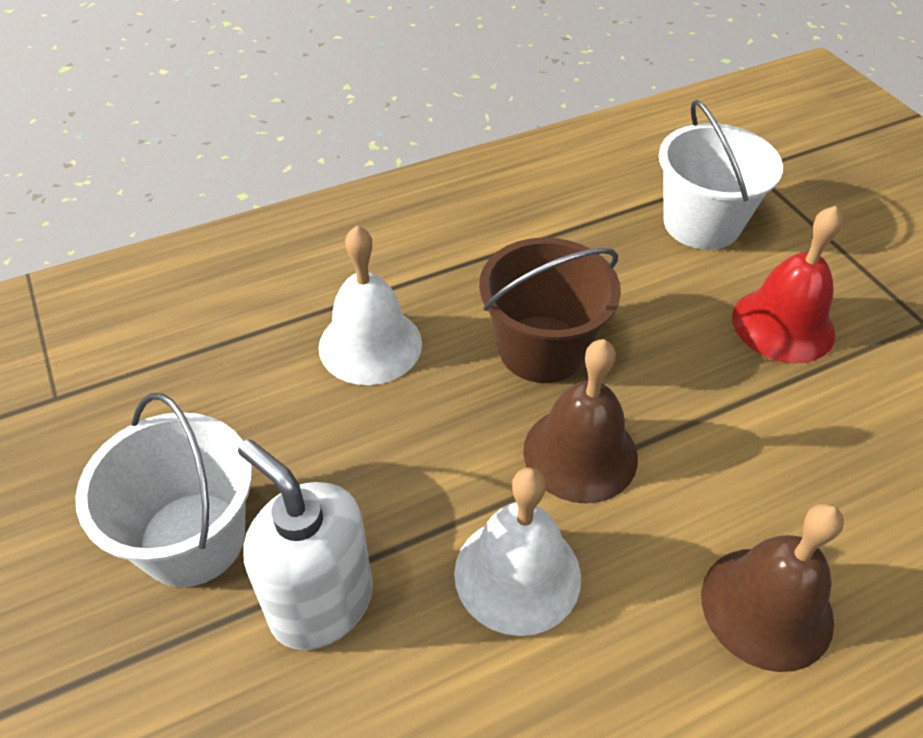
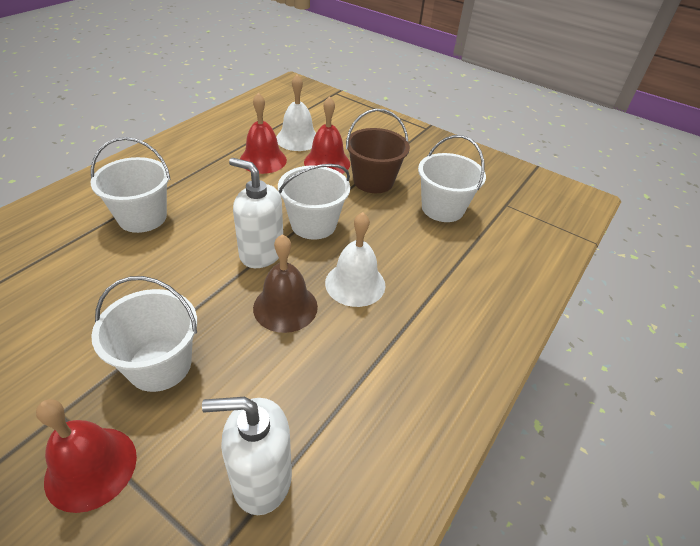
brown bell: 2 -> 1
red bell: 1 -> 3
white bucket: 2 -> 4
white soap dispenser: 1 -> 2

